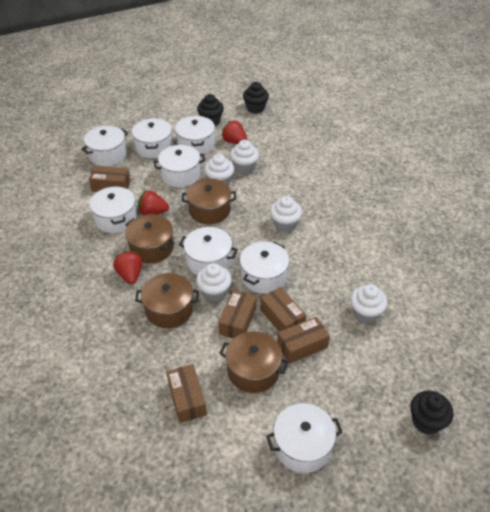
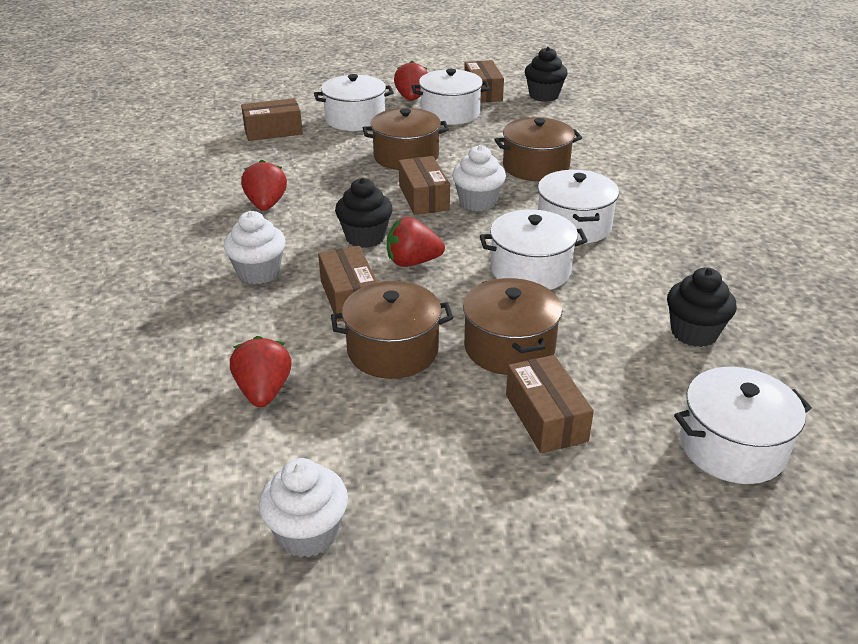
red strawberry: 3 -> 4
white cupcake: 5 -> 3
white pot: 8 -> 5

